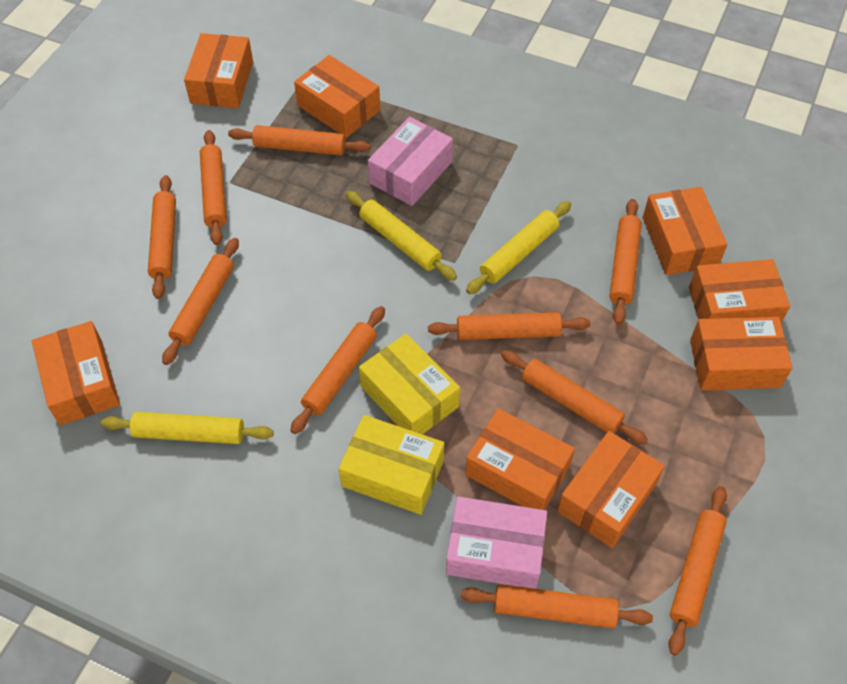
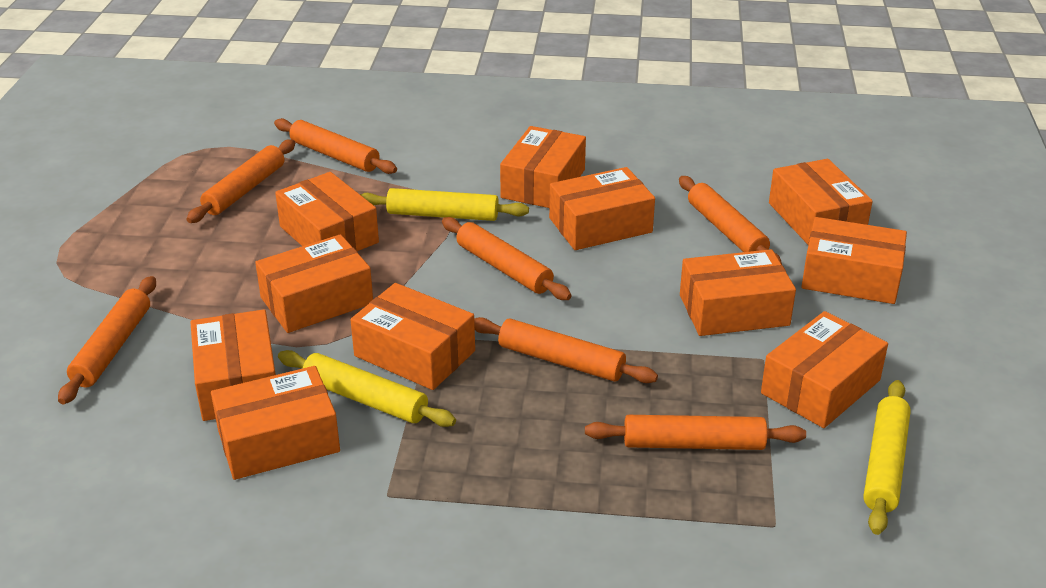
orange box: 8 -> 11
orange rolling pin: 10 -> 7
pink box: 2 -> 0
yellow box: 2 -> 0

